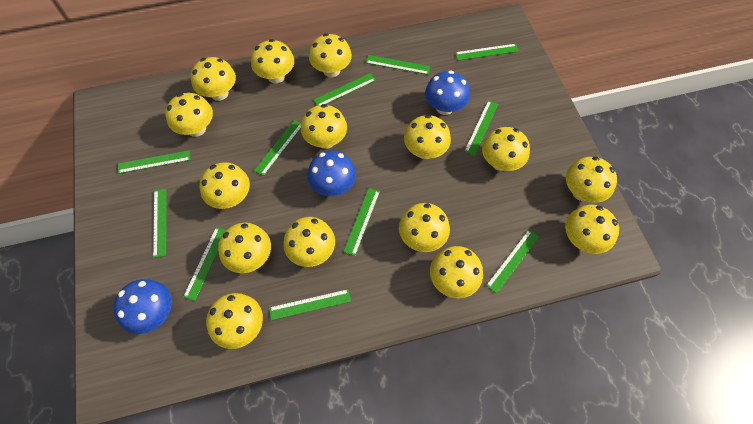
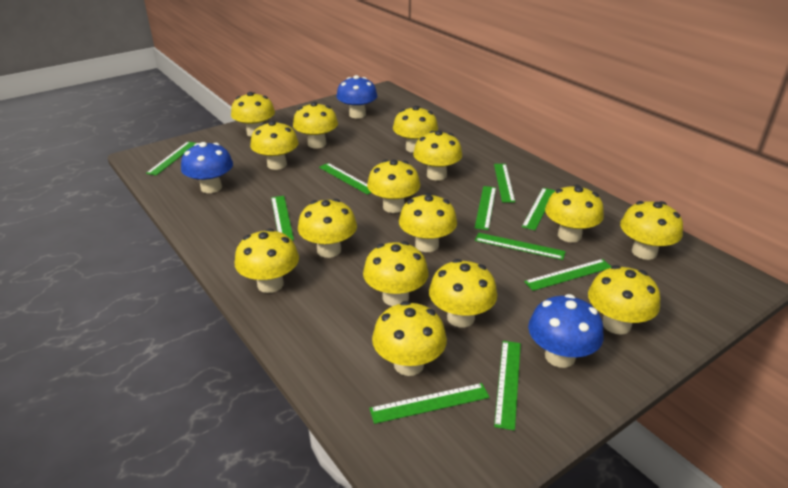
green ruler: 11 -> 10

